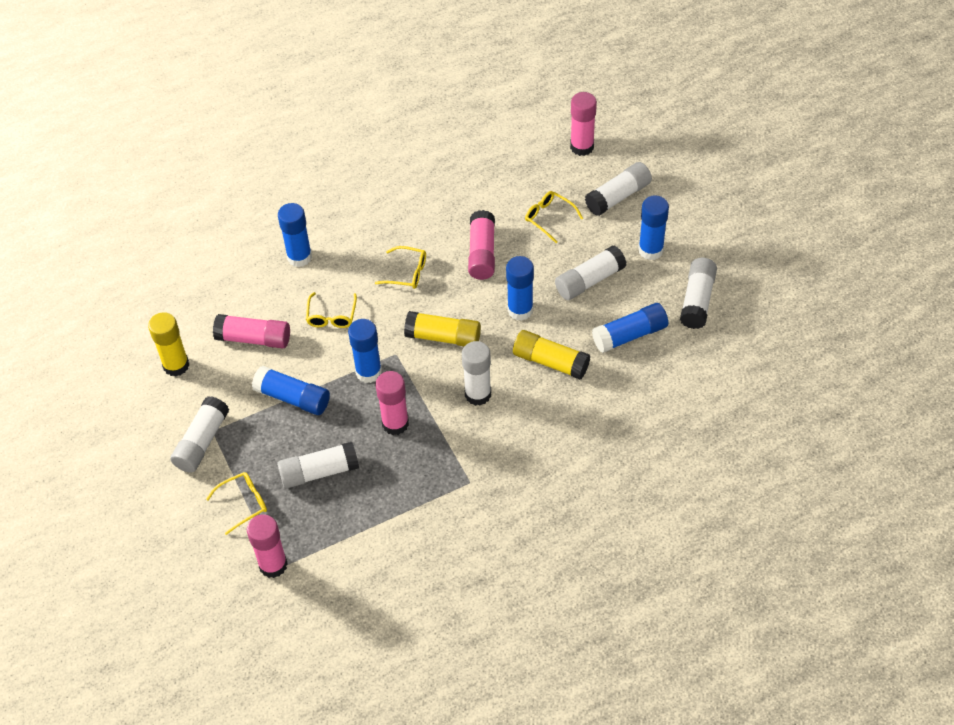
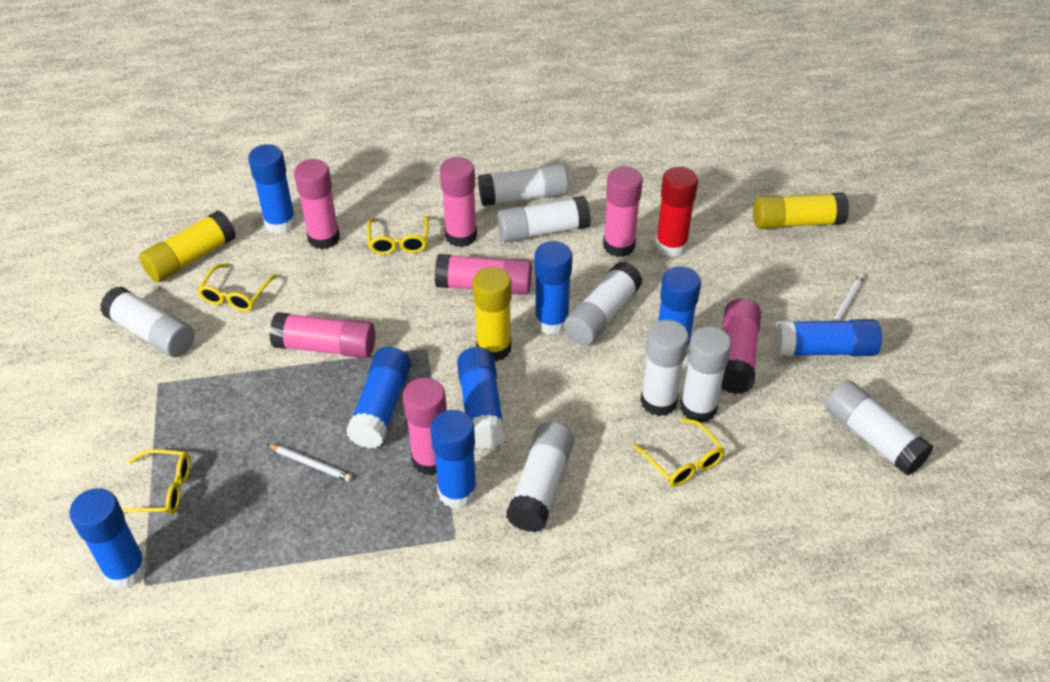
blue glue stick: 6 -> 8
pink glue stick: 5 -> 7
red glue stick: 0 -> 1
white glue stick: 6 -> 8
white pencil: 0 -> 2

